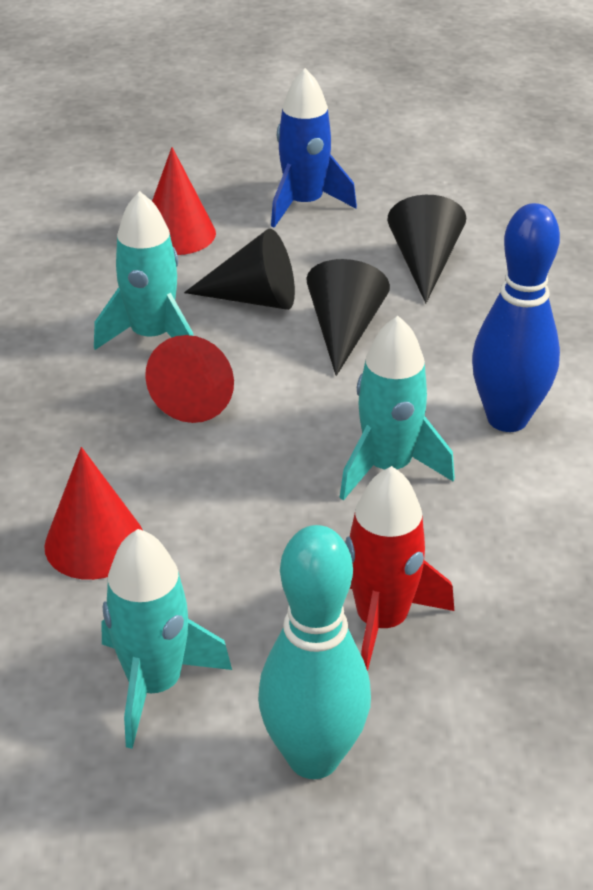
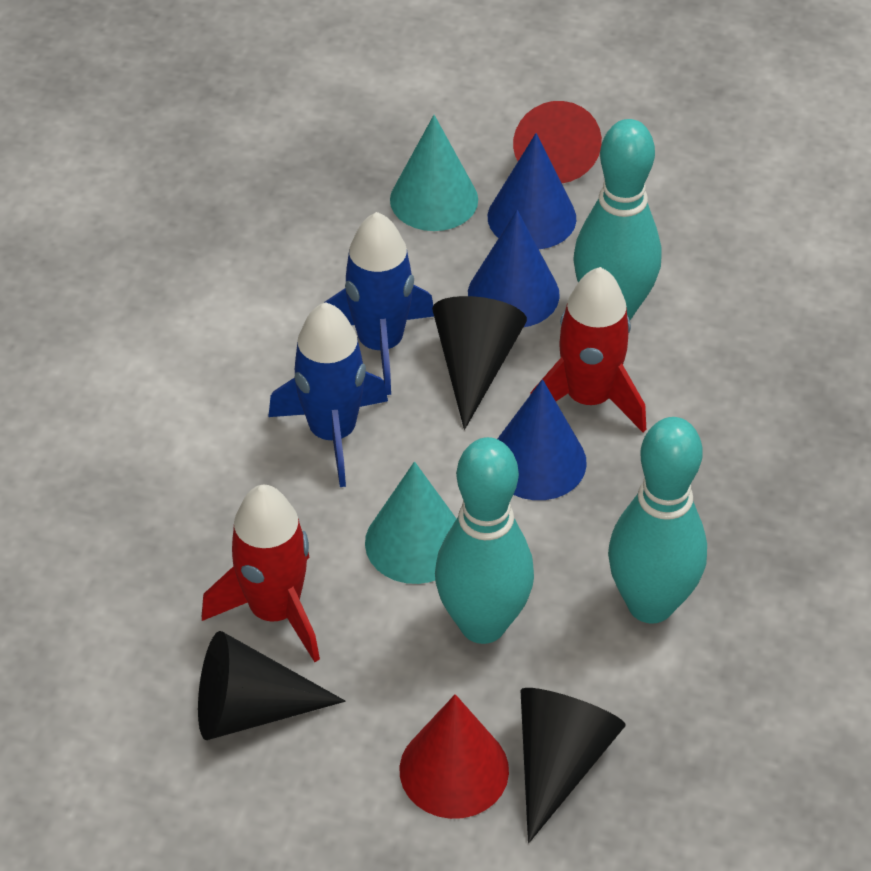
blue bowling pin: 1 -> 0
blue cone: 0 -> 3
blue rocket: 1 -> 2
red cone: 3 -> 2
red rocket: 1 -> 2
turquoise bowling pin: 1 -> 3
turquoise cone: 0 -> 2
turquoise rocket: 3 -> 0

